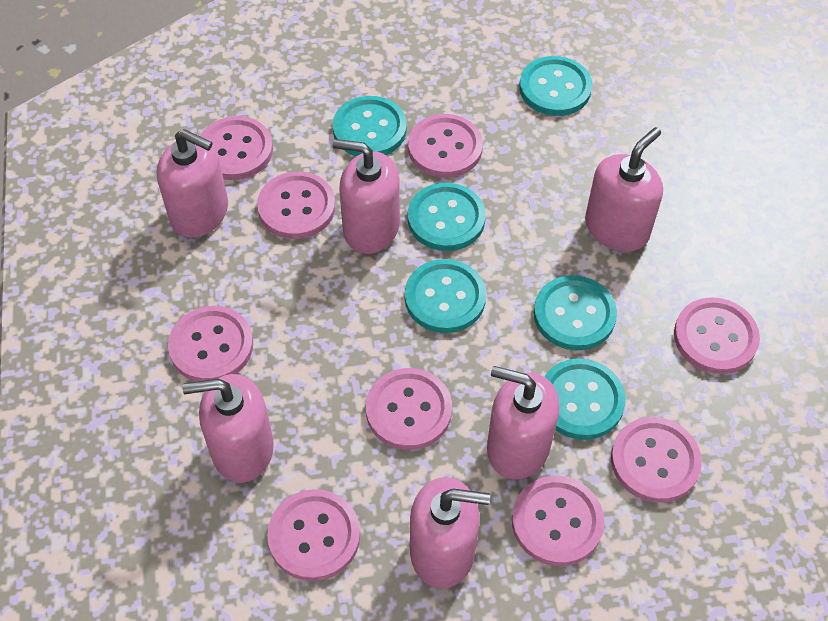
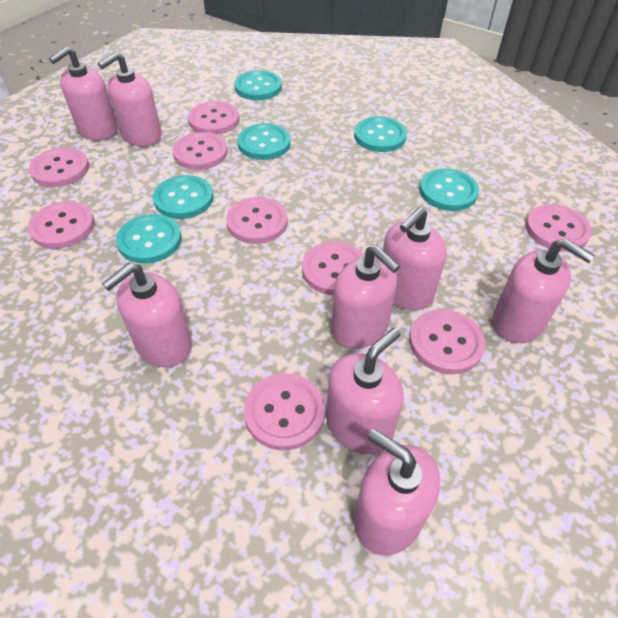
pink soap dispenser: 6 -> 8

